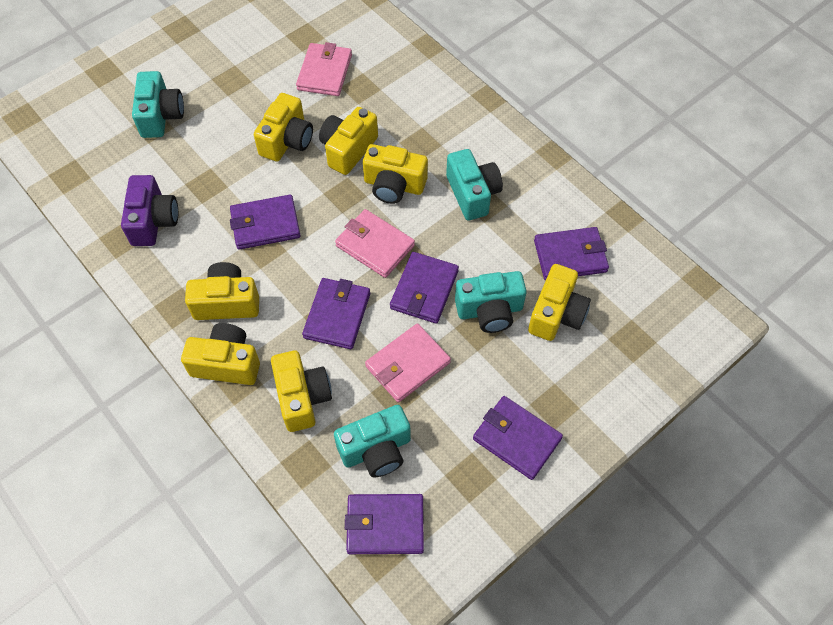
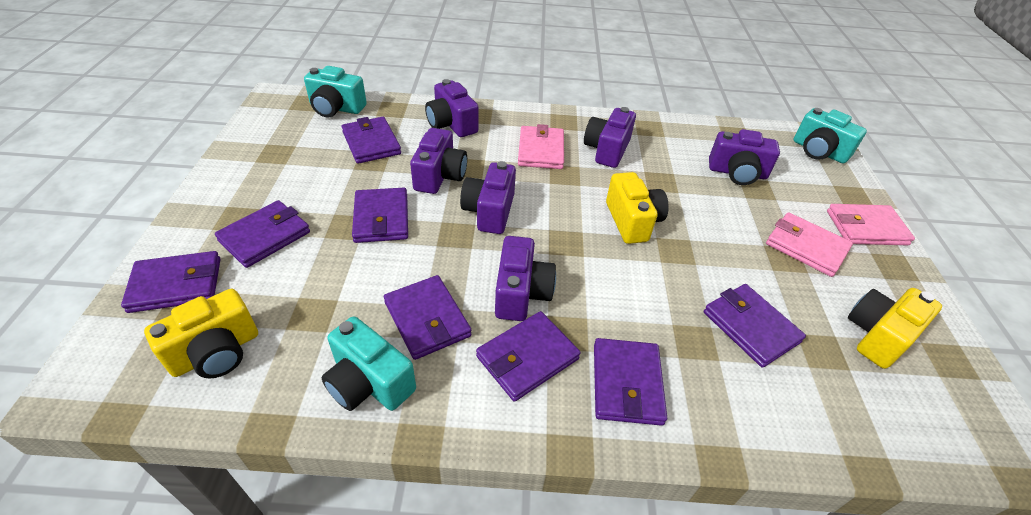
purple camera: 1 -> 6
purple wallet: 6 -> 8
turquoise camera: 4 -> 3
yellow camera: 7 -> 3

